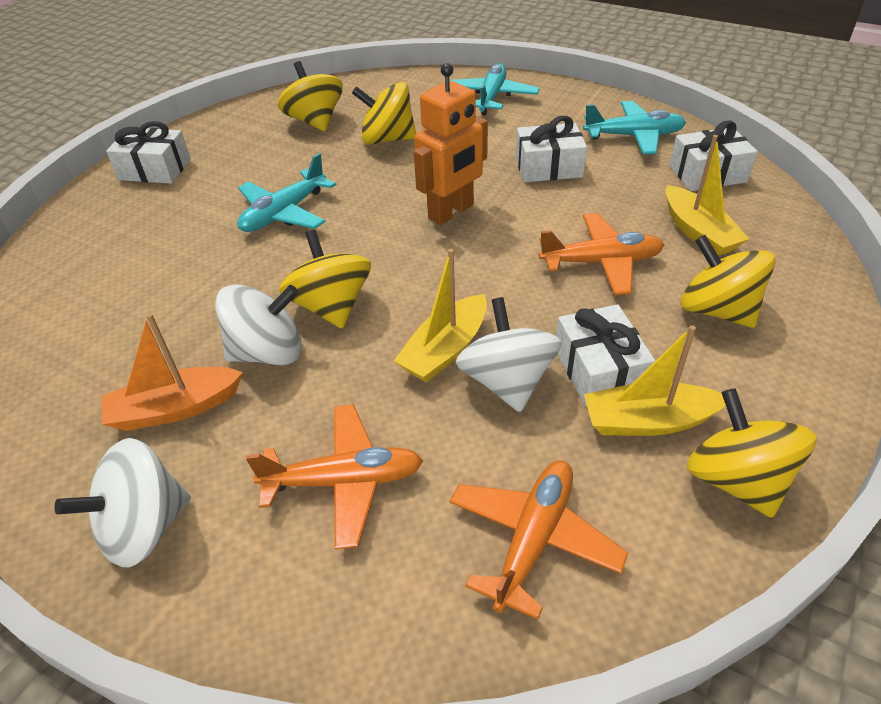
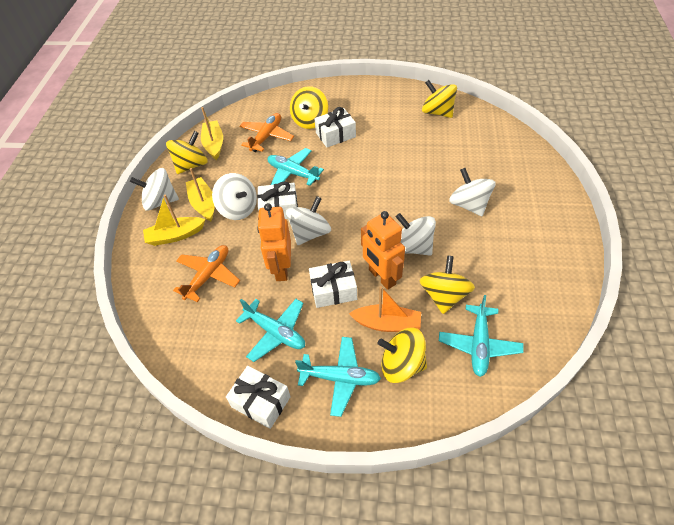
orange plane: 3 -> 2
orange robot: 1 -> 2
turquoise plane: 3 -> 4
white spinning top: 3 -> 5

